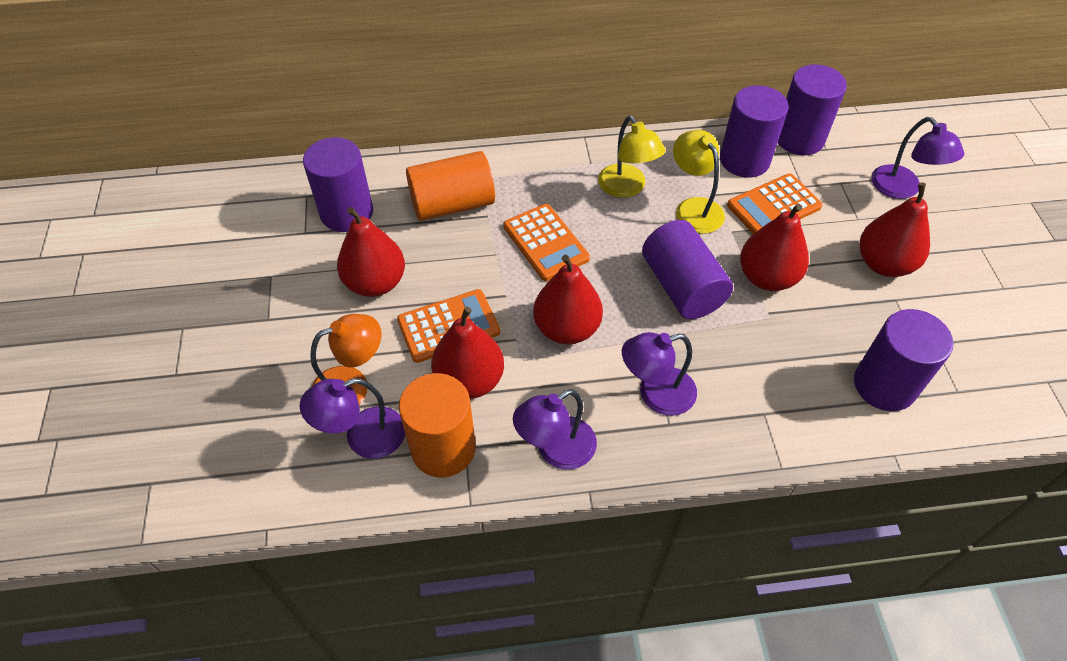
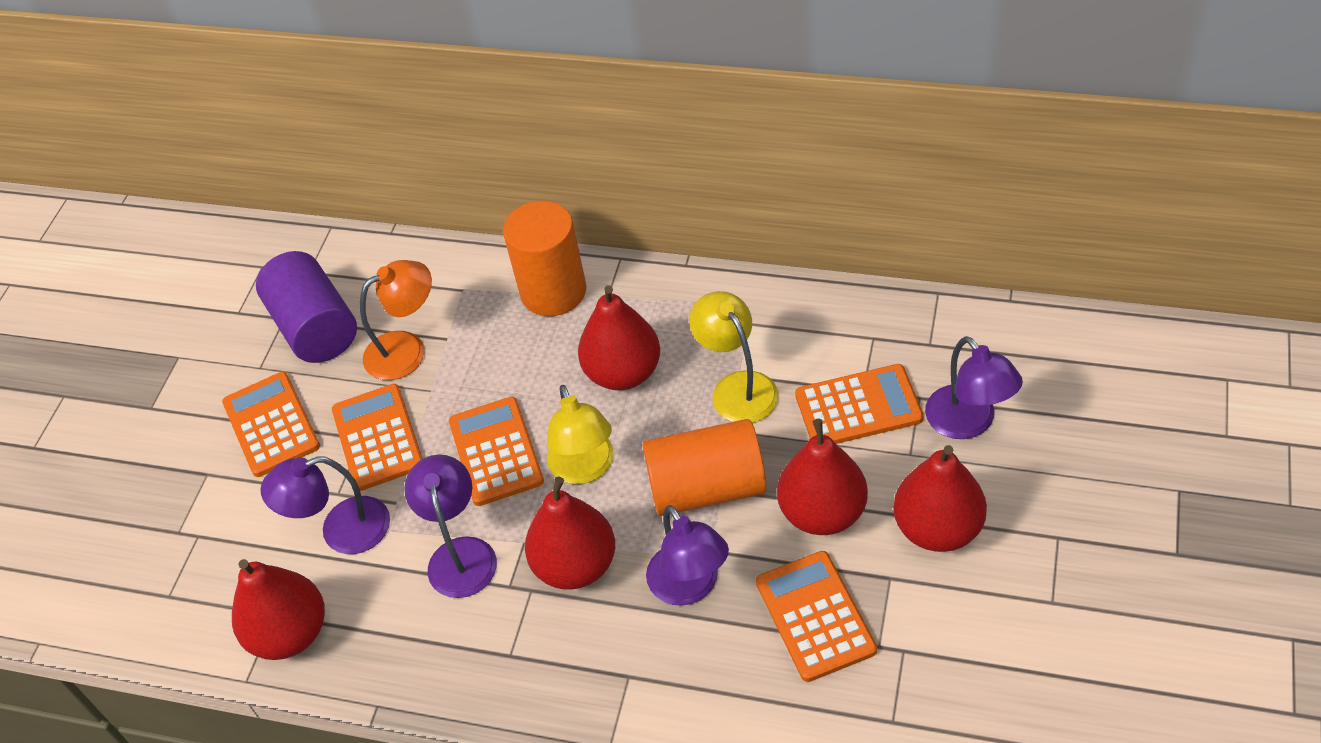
orange calculator: 3 -> 5
purple cylinder: 5 -> 1

